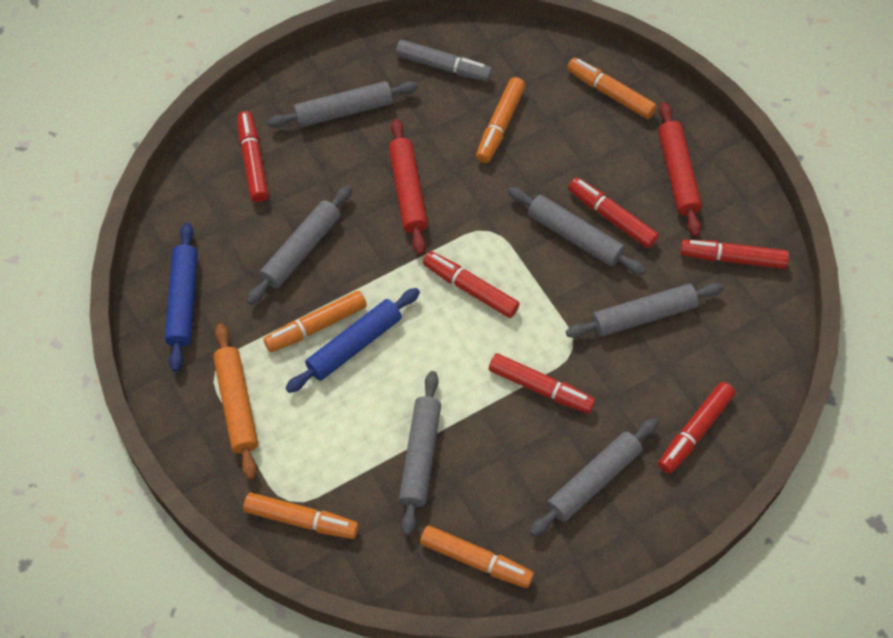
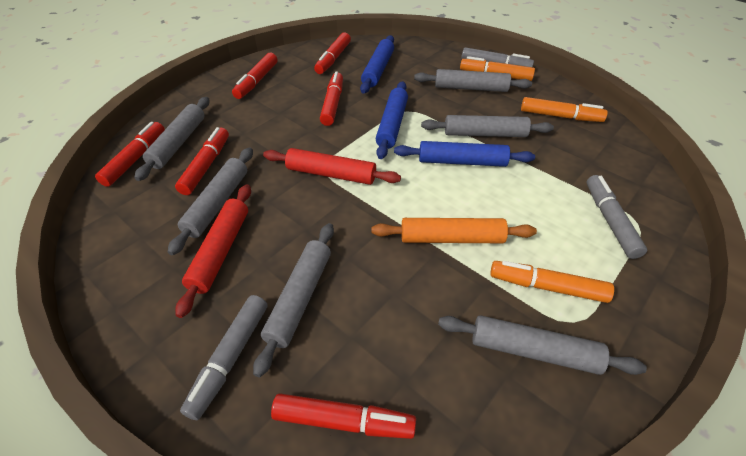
blue rolling pin: 2 -> 3
grey marker: 1 -> 3
orange marker: 5 -> 3

